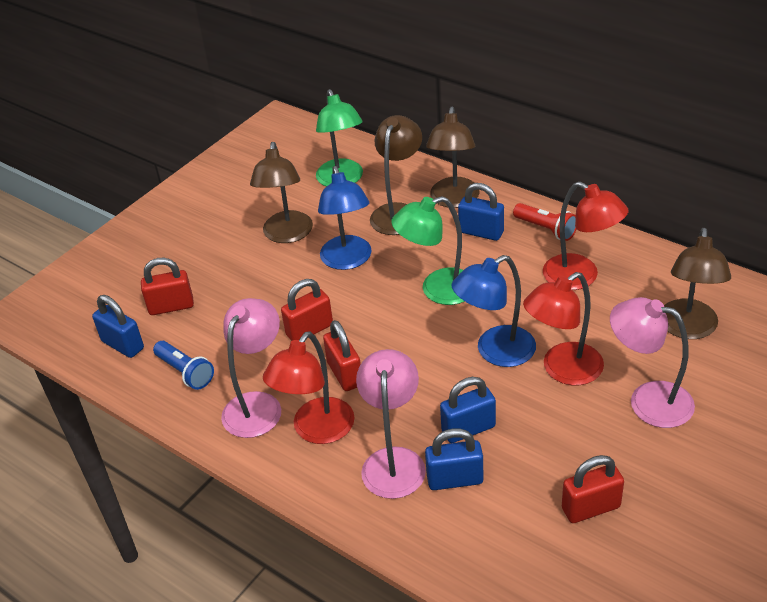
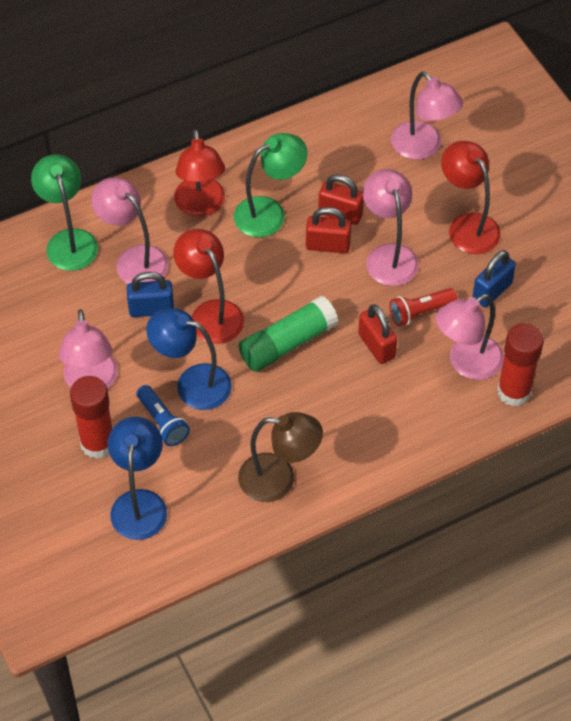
blue padlock: 4 -> 2
brown lamp: 4 -> 1
green glue stick: 0 -> 1
pink lamp: 3 -> 5
red glue stick: 0 -> 2
red padlock: 4 -> 3

